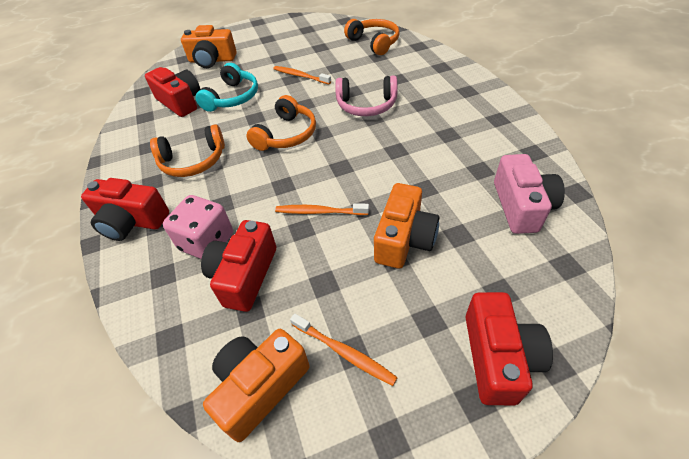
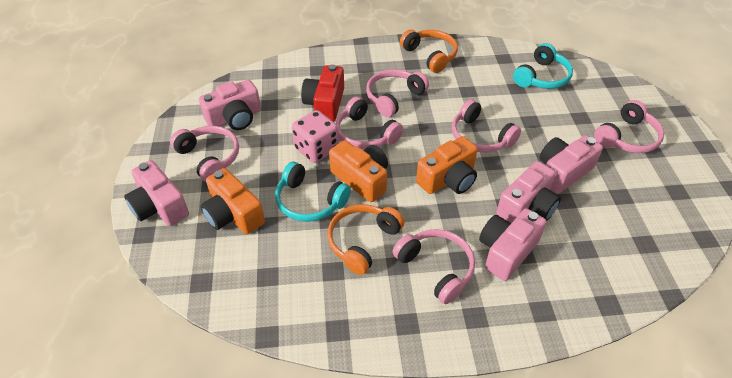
orange headphones: 3 -> 2
orange toothbrush: 3 -> 0
pink camera: 1 -> 5
pink headphones: 1 -> 6
red camera: 4 -> 1
turquoise headphones: 1 -> 2

